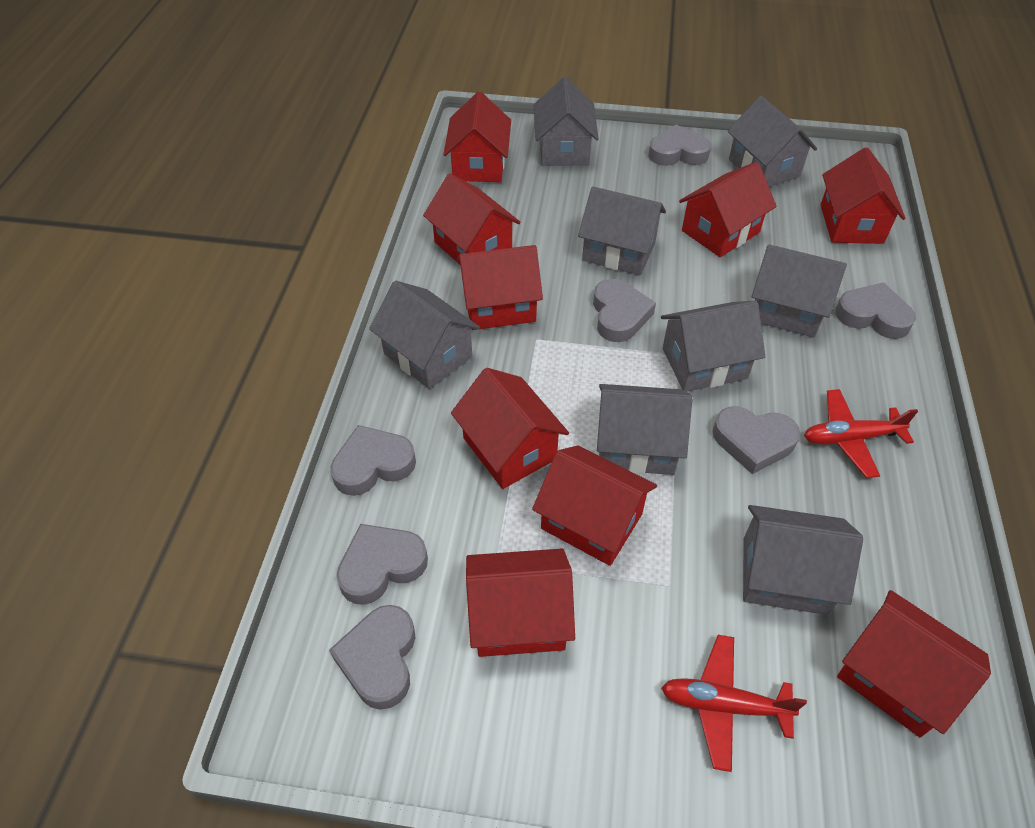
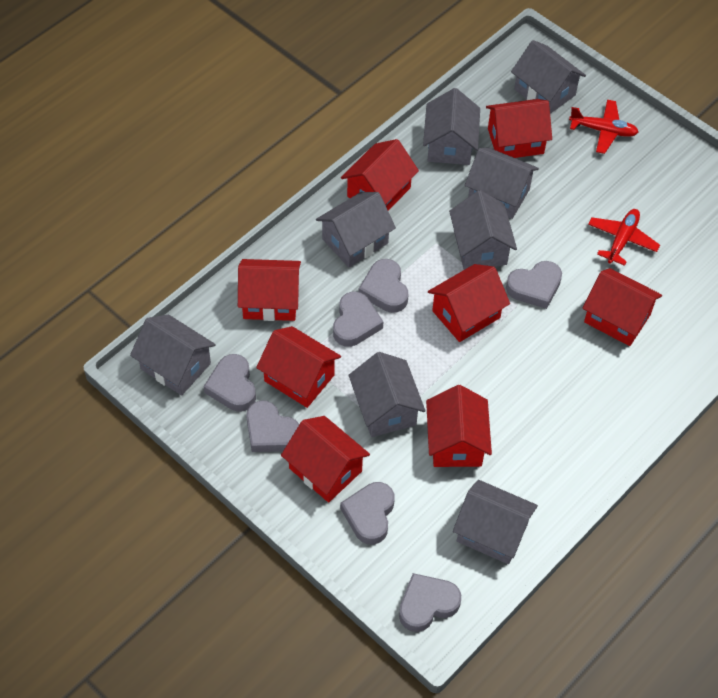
red house: 9 -> 8

